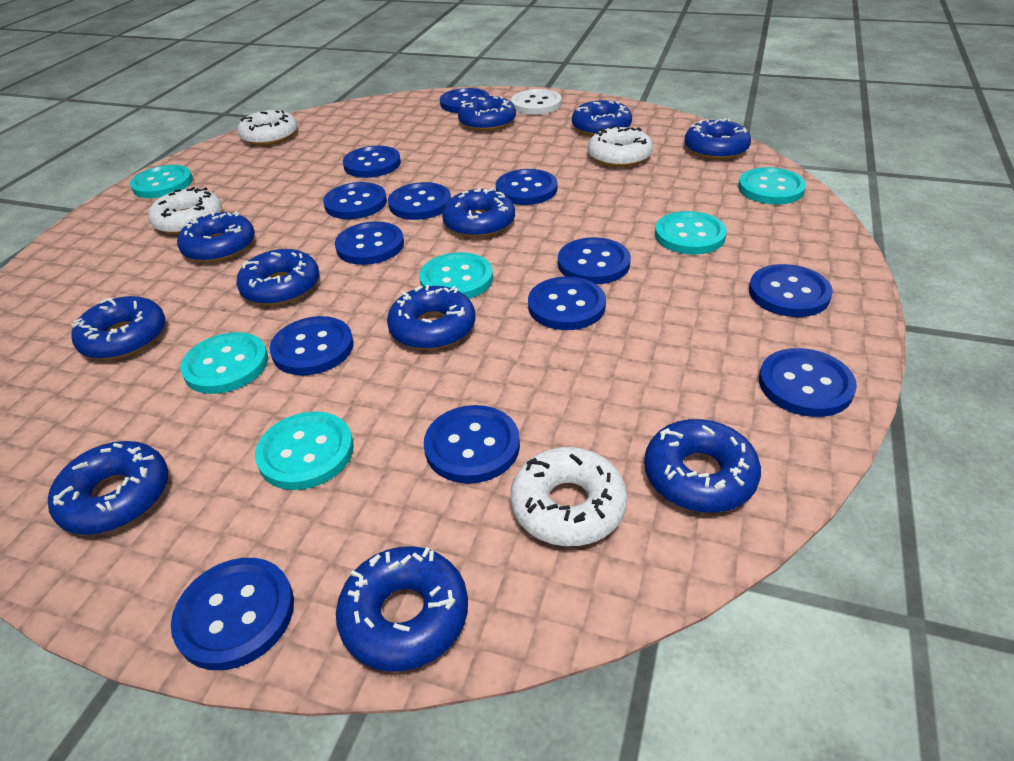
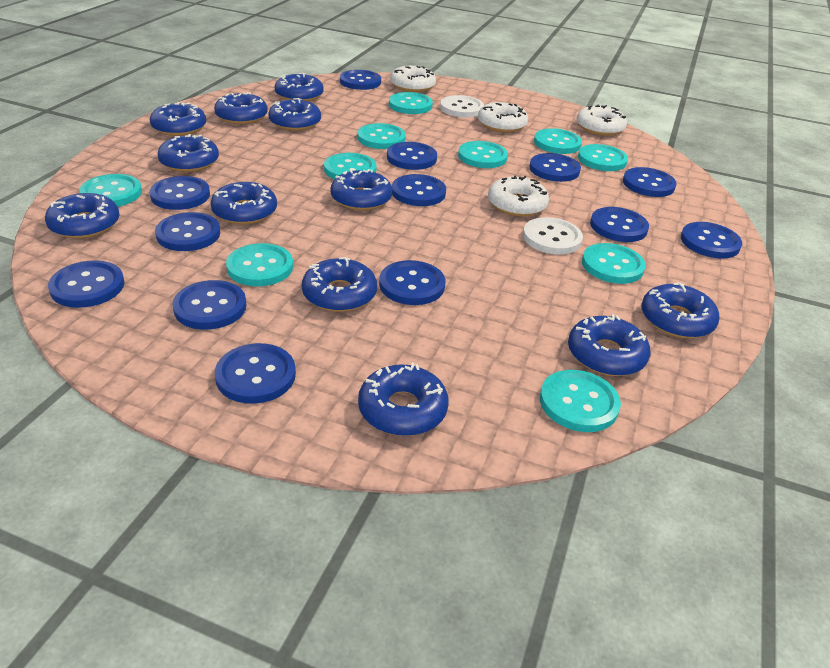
blue donut: 11 -> 12
turquoise button: 6 -> 10
white button: 1 -> 2

